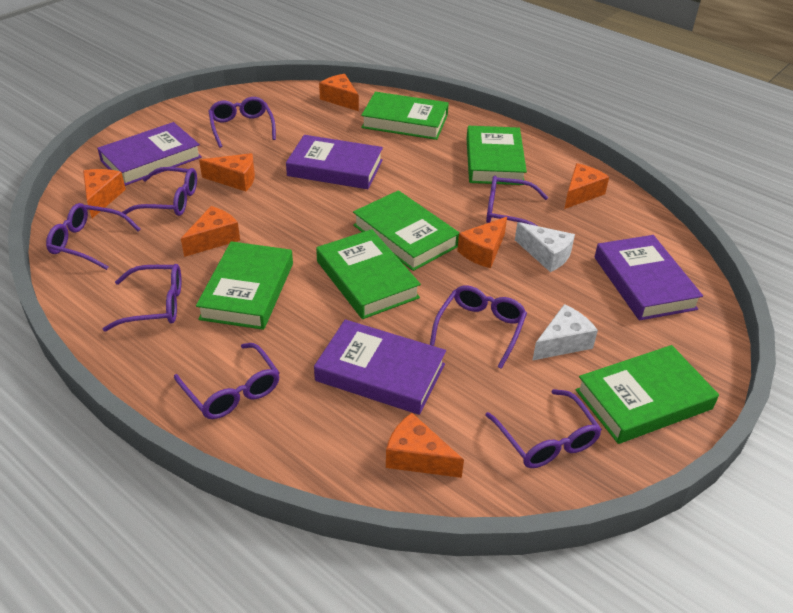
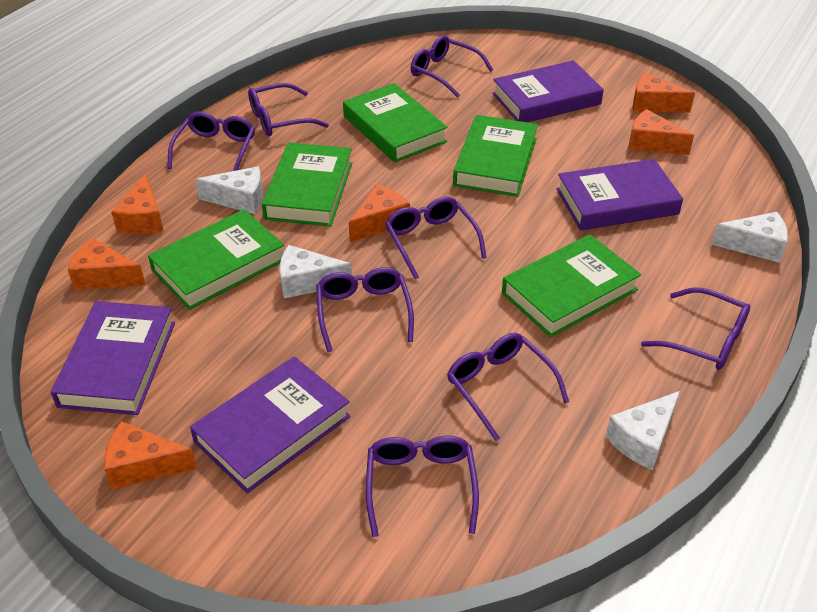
green book: 6 -> 5
orange cheese: 7 -> 6
white cheese: 2 -> 4

